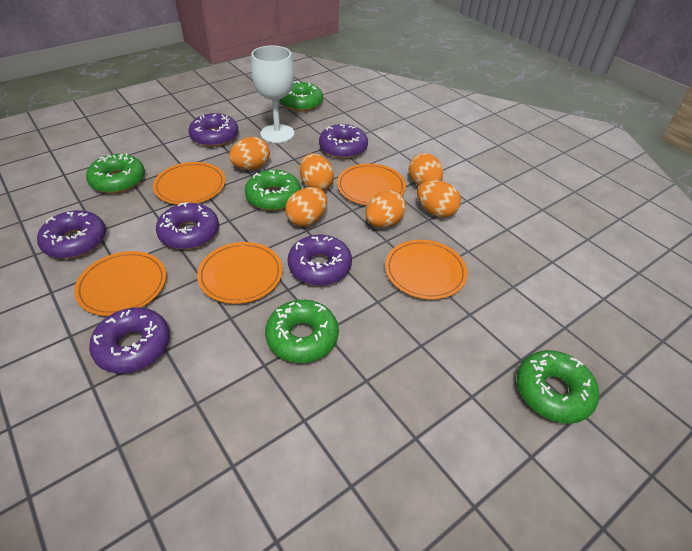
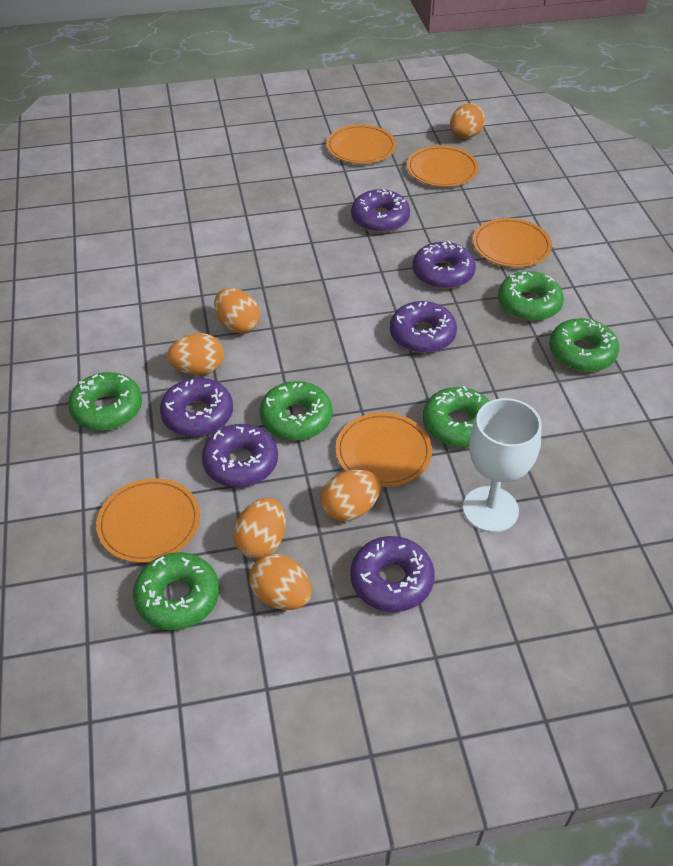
green donut: 5 -> 6

